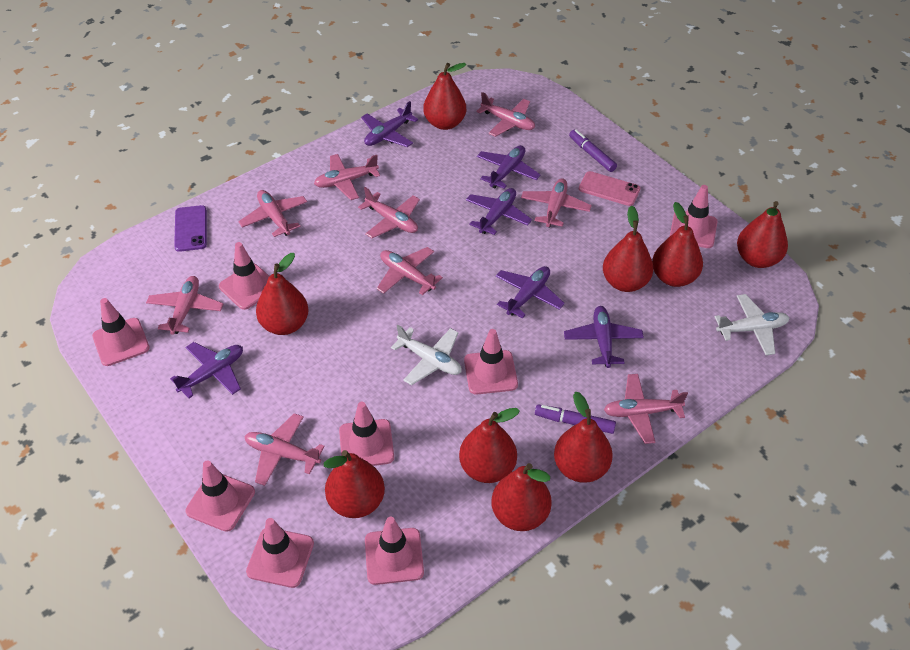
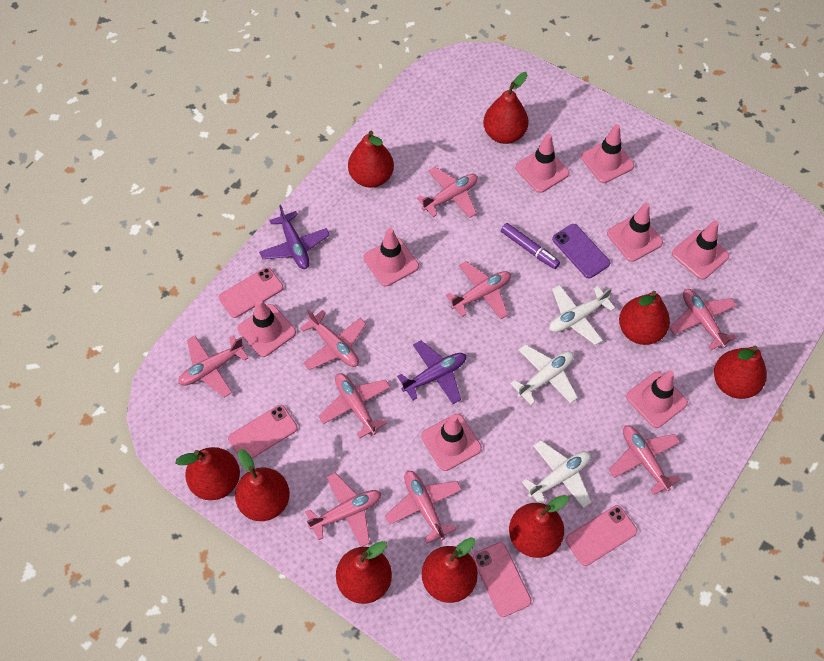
pink phone: 1 -> 4
purple marker: 2 -> 1
purple plane: 6 -> 2
white plane: 2 -> 3

